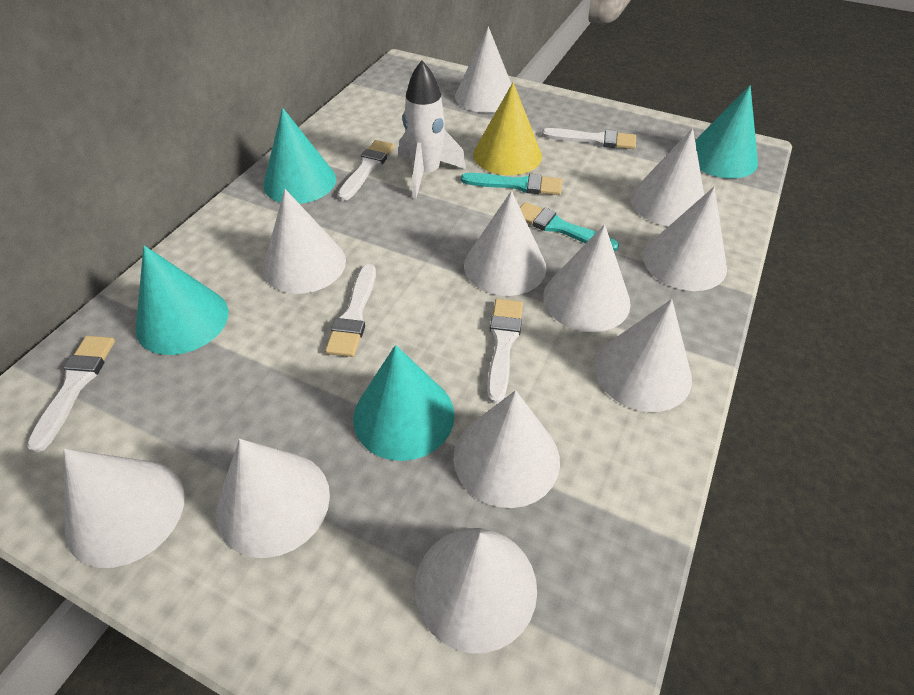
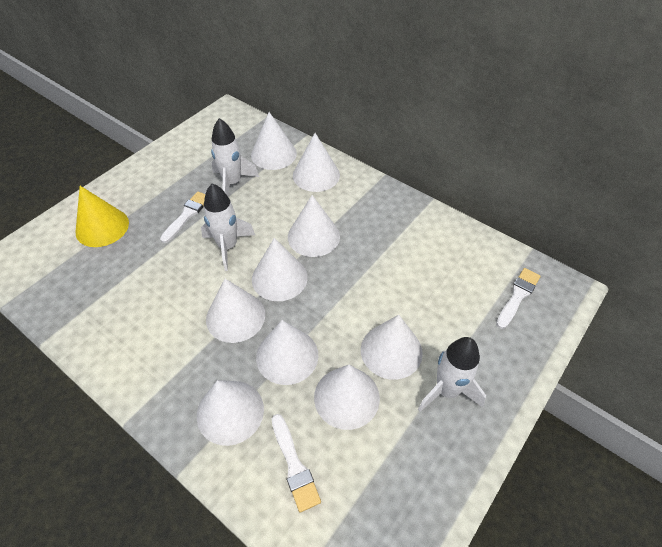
turquoise brush: 2 -> 0
turquoise cone: 4 -> 0
white brush: 5 -> 3
white cone: 11 -> 9
white rocket: 1 -> 3

